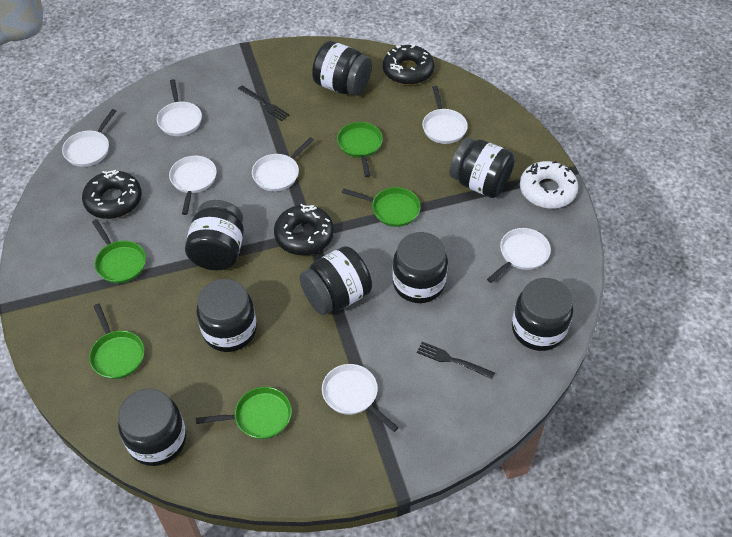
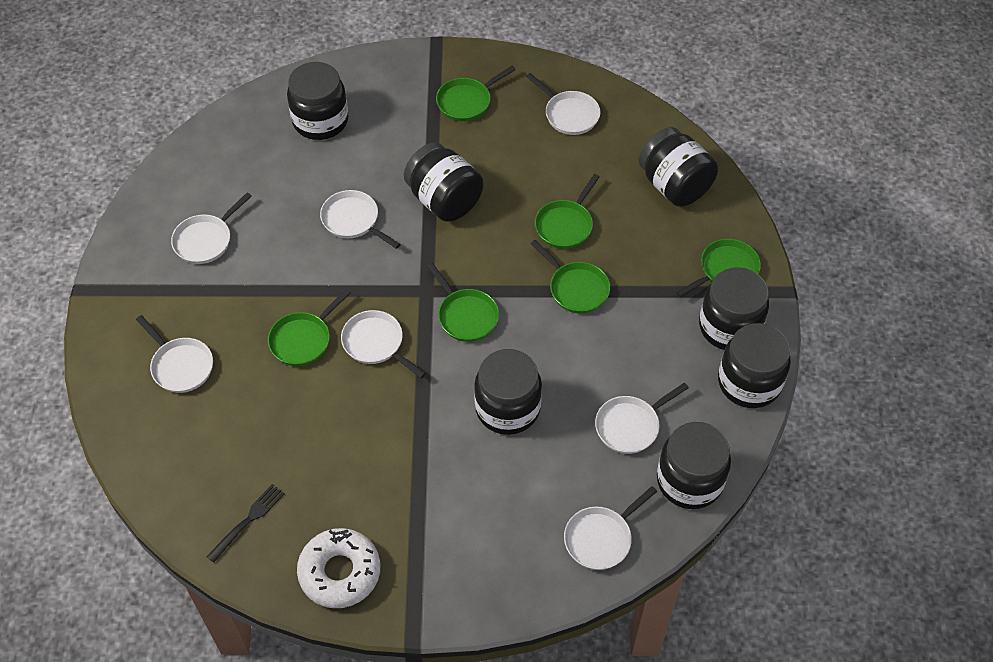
black donut: 3 -> 0
black fork: 2 -> 1
black jar: 8 -> 7
green pan: 5 -> 6

